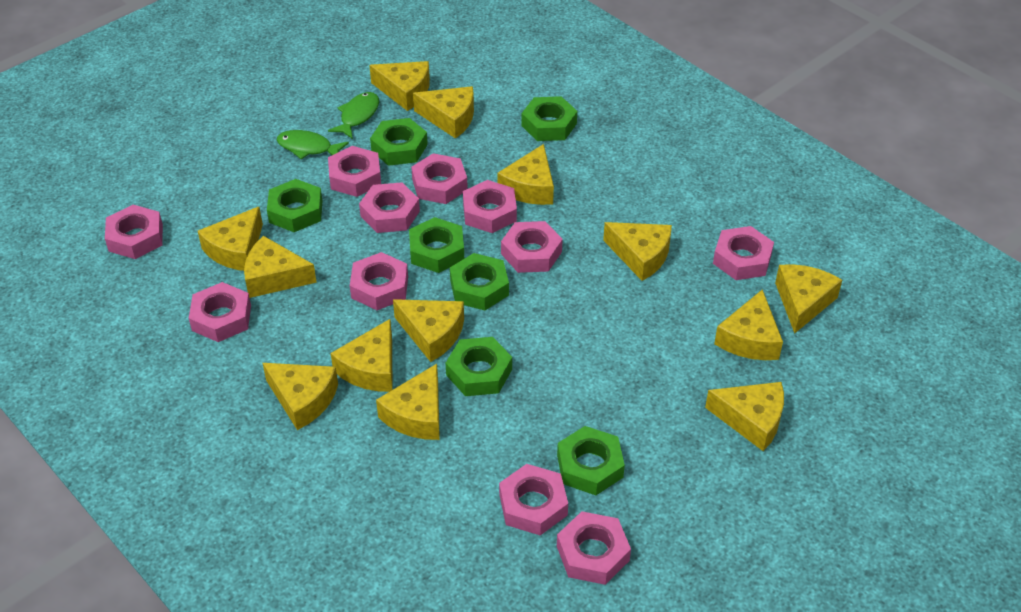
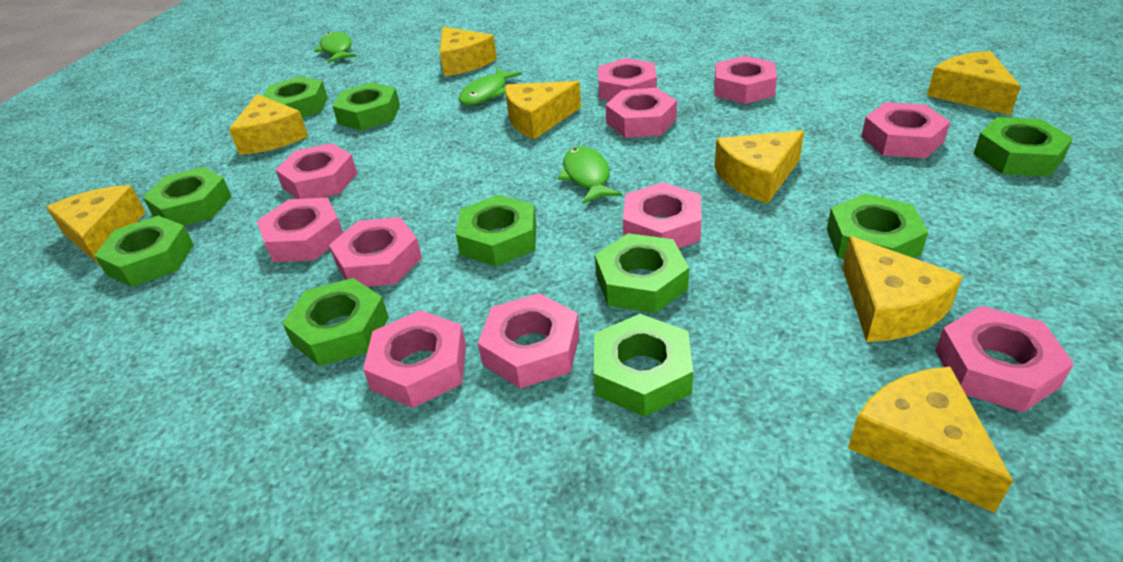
green fish: 2 -> 3
green nut: 7 -> 10
yellow cheese: 13 -> 8

